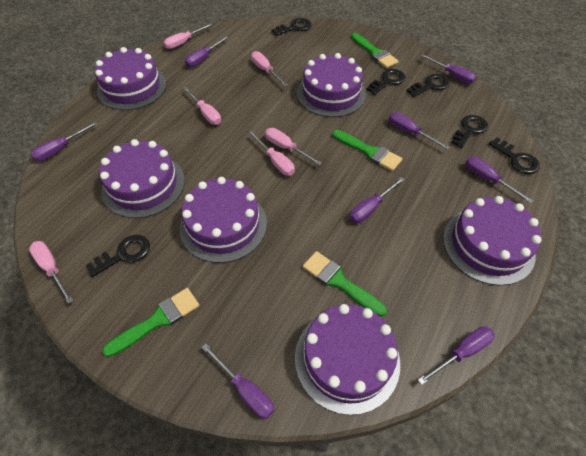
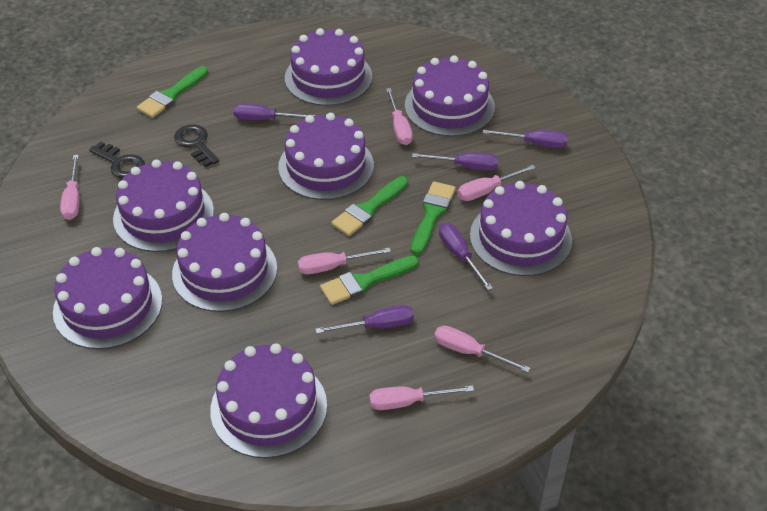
black key: 6 -> 2
purple cake: 6 -> 8
purple screwdriver: 8 -> 5

